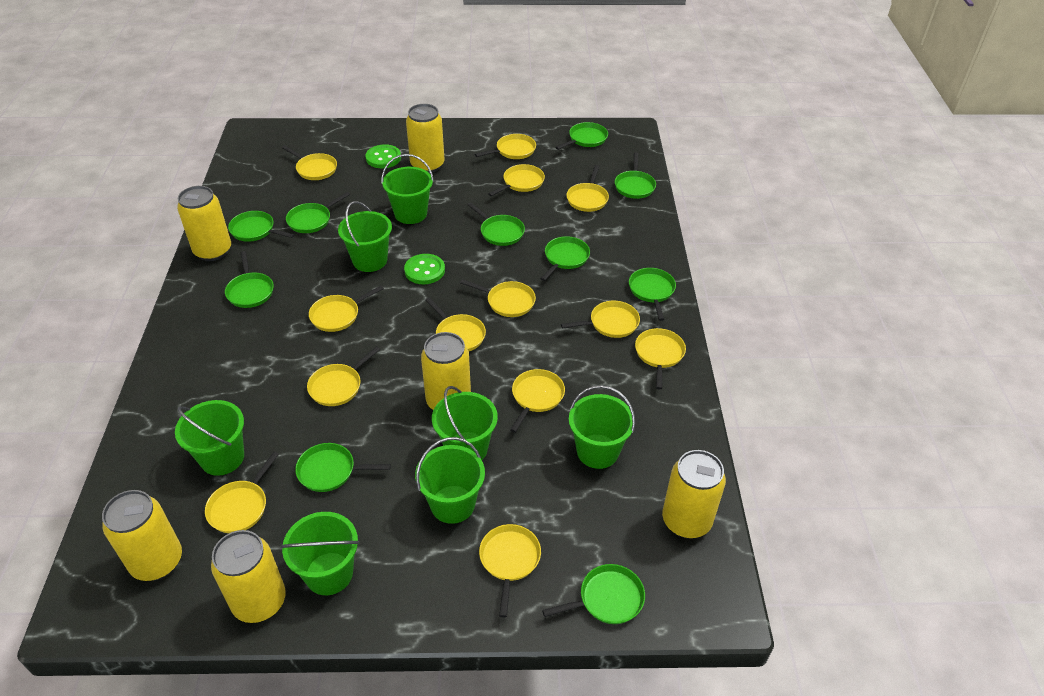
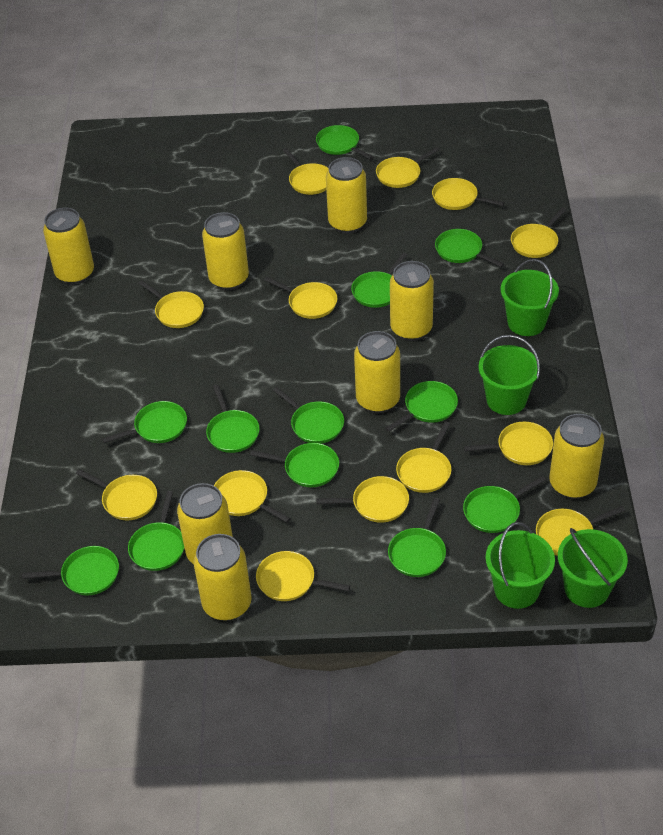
green bucket: 7 -> 4
green button: 2 -> 0
green pan: 10 -> 12
yellow can: 6 -> 8

